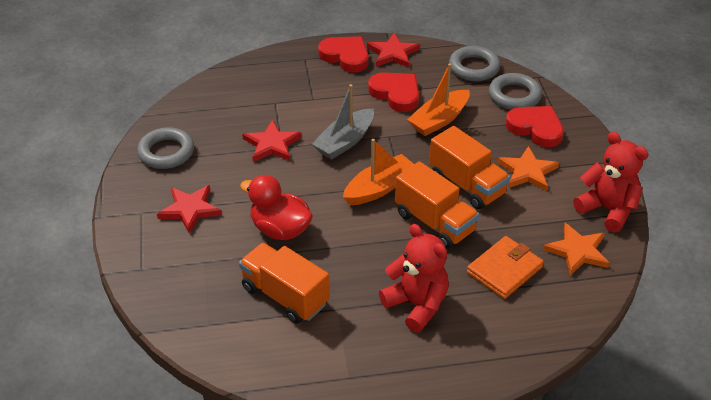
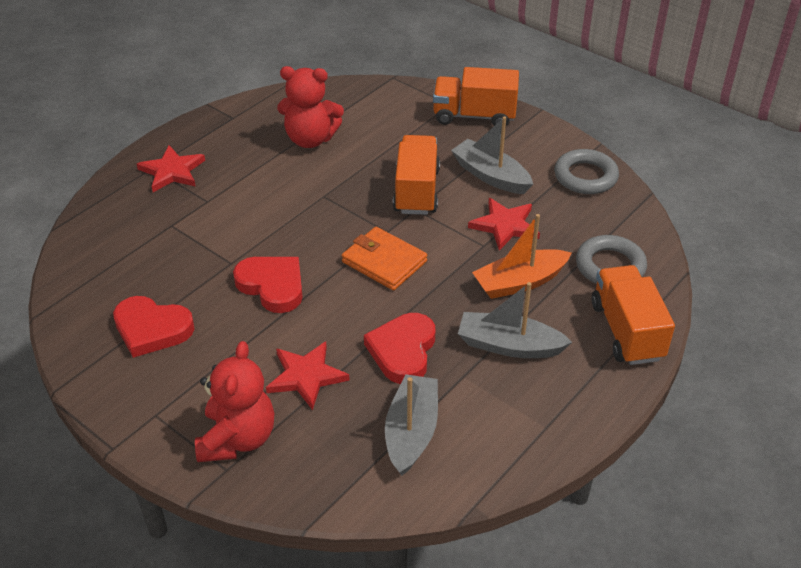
grey boat: 1 -> 3
grey ring: 3 -> 2
orange boat: 2 -> 1
orange star: 2 -> 0
red duck: 1 -> 0

